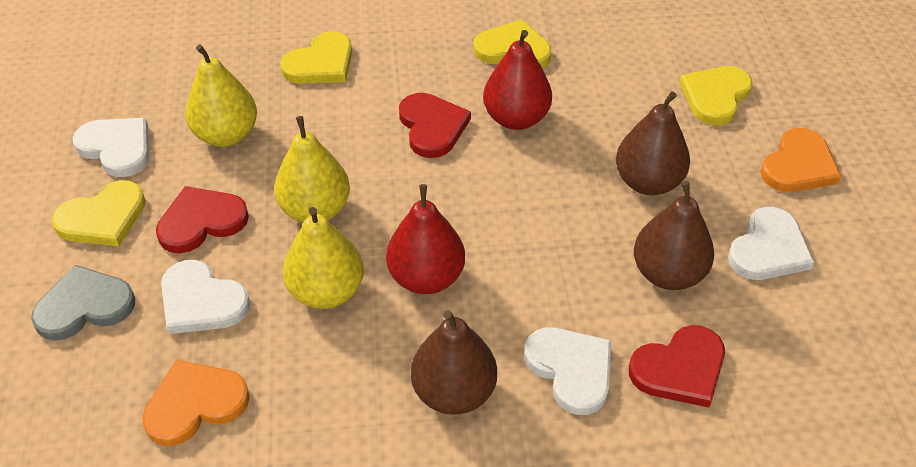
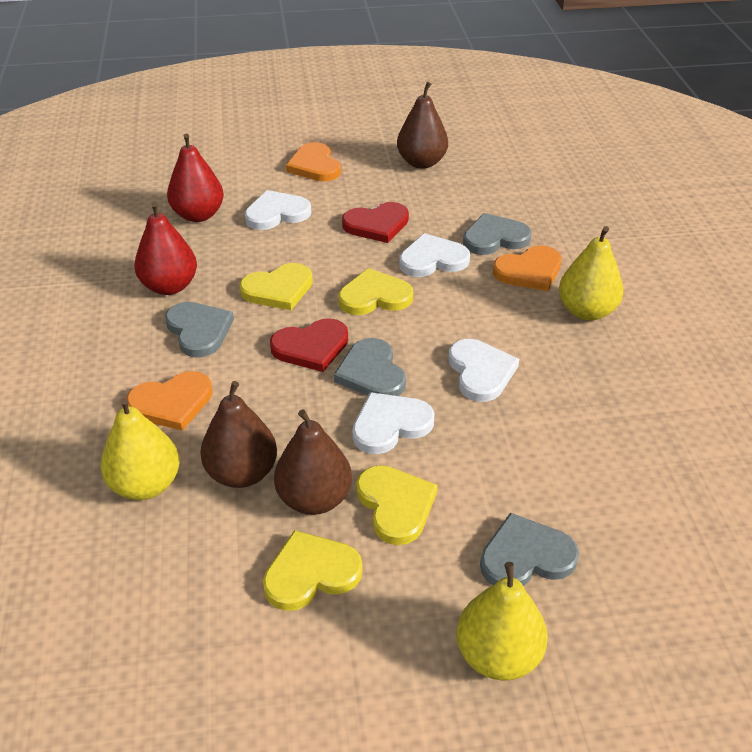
grey heart: 1 -> 4
orange heart: 2 -> 3
red heart: 3 -> 2

